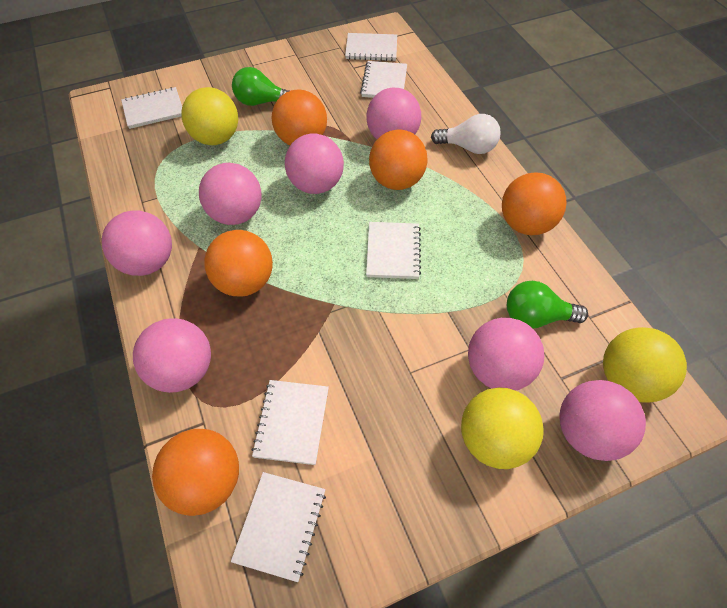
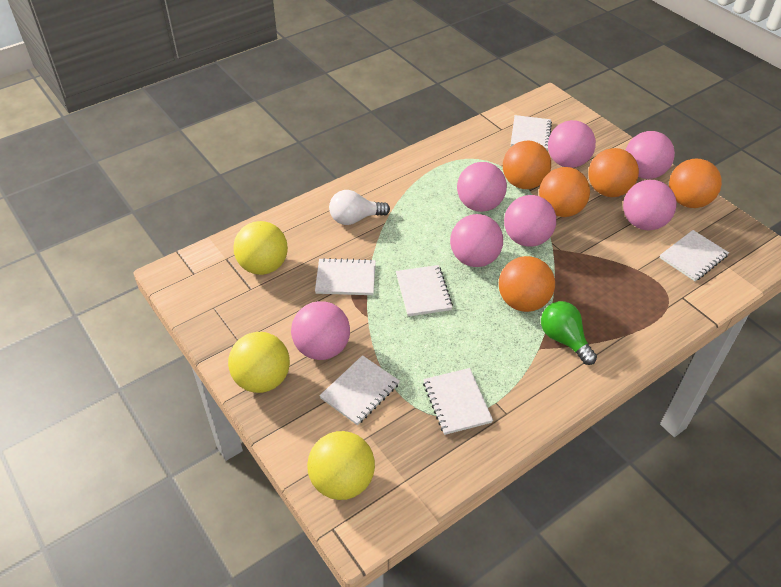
green light bulb: 2 -> 1

